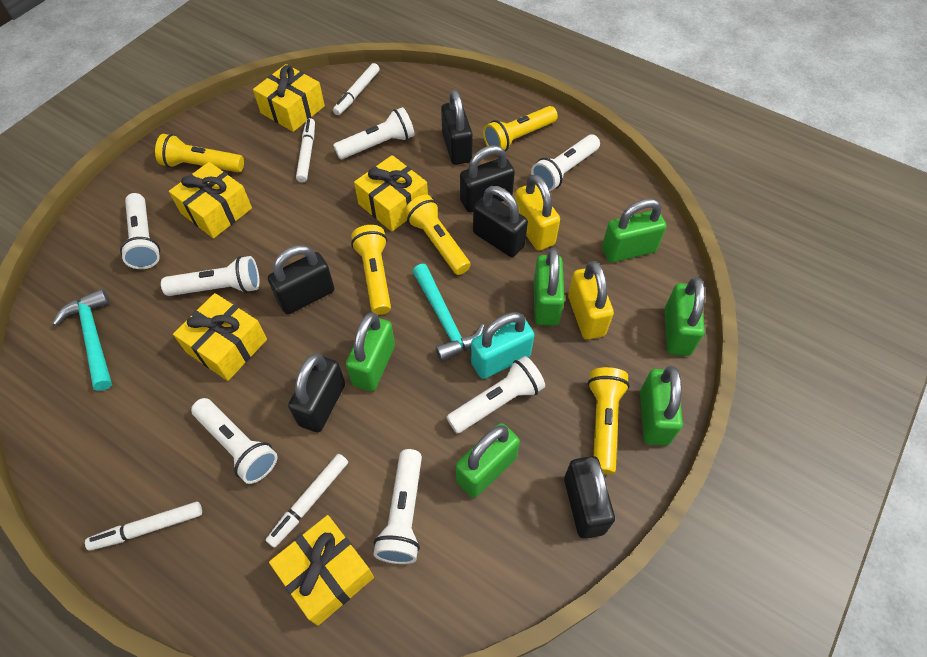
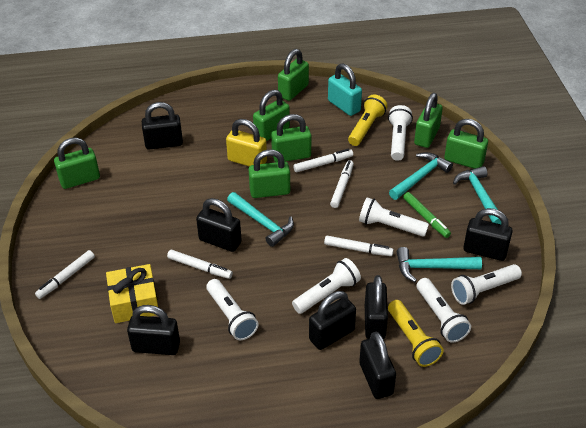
black padlock: 6 -> 7
green marker: 0 -> 1
green padlock: 6 -> 7
turquoise hammer: 2 -> 4
white flashlight: 7 -> 6
white marker: 4 -> 5
yellow flashlight: 5 -> 2
yellow gift: 5 -> 1
yellow padlock: 2 -> 1

